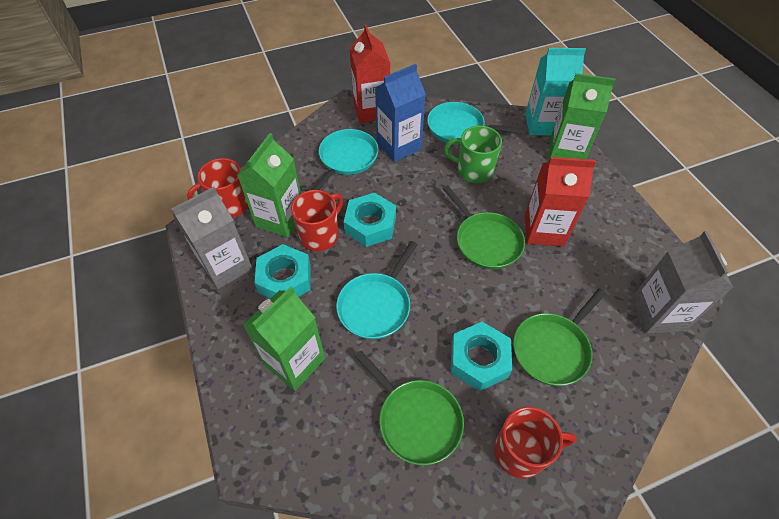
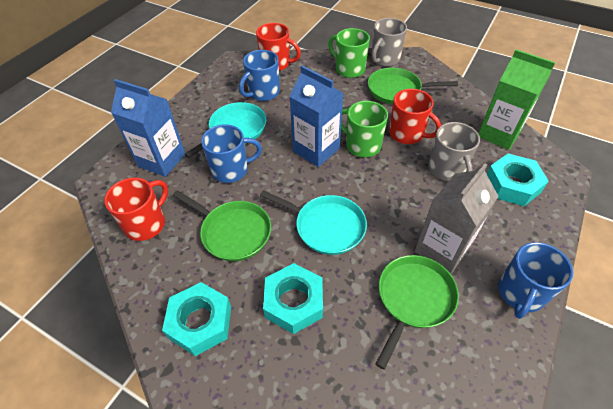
blue carton: 1 -> 2
blue mug: 0 -> 3
green carton: 3 -> 1
green mug: 1 -> 2
grey carton: 2 -> 1
grey mug: 0 -> 2
red carton: 2 -> 0
turquoise carton: 1 -> 0
turquoise pan: 3 -> 2

